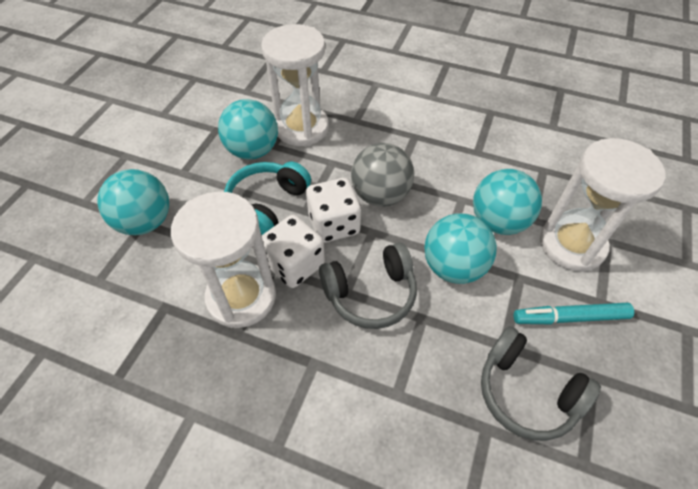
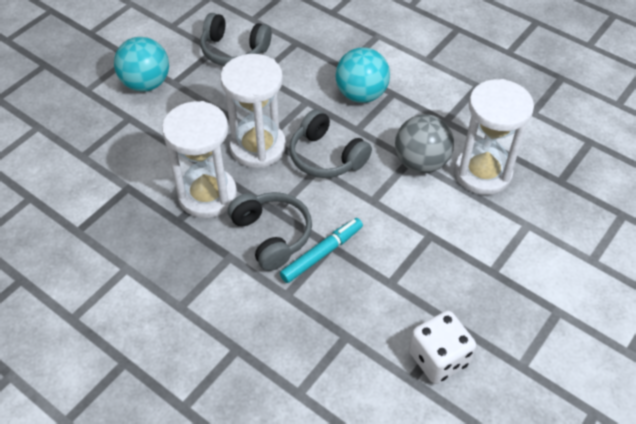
grey headphones: 2 -> 3
turquoise ball: 4 -> 2
turquoise headphones: 1 -> 0
white dice: 2 -> 1

